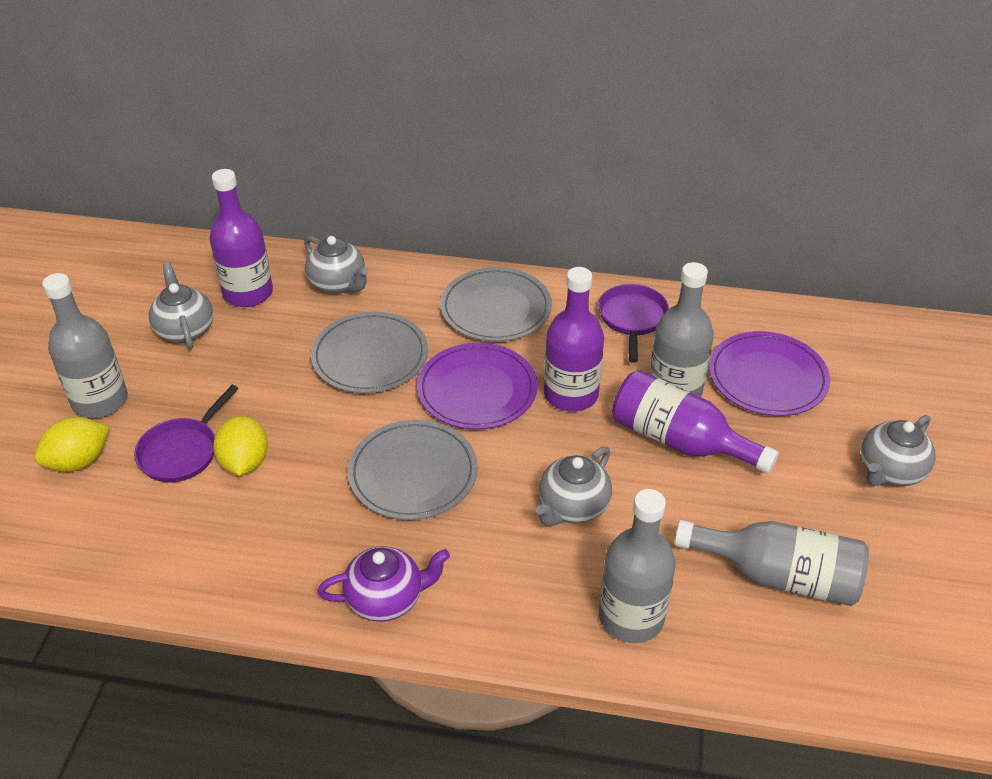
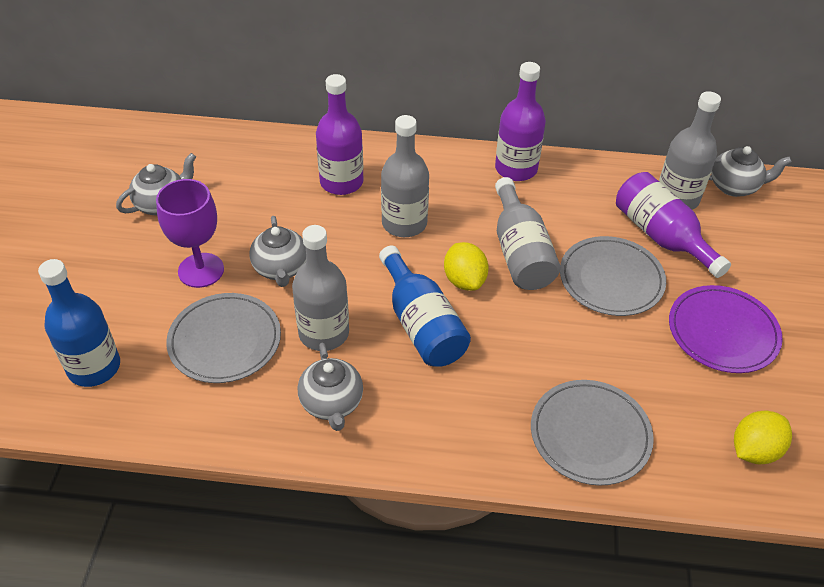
blue bottle: 0 -> 2
purple goblet: 0 -> 1
purple pan: 2 -> 0
purple plate: 2 -> 1
purple teapot: 1 -> 0

